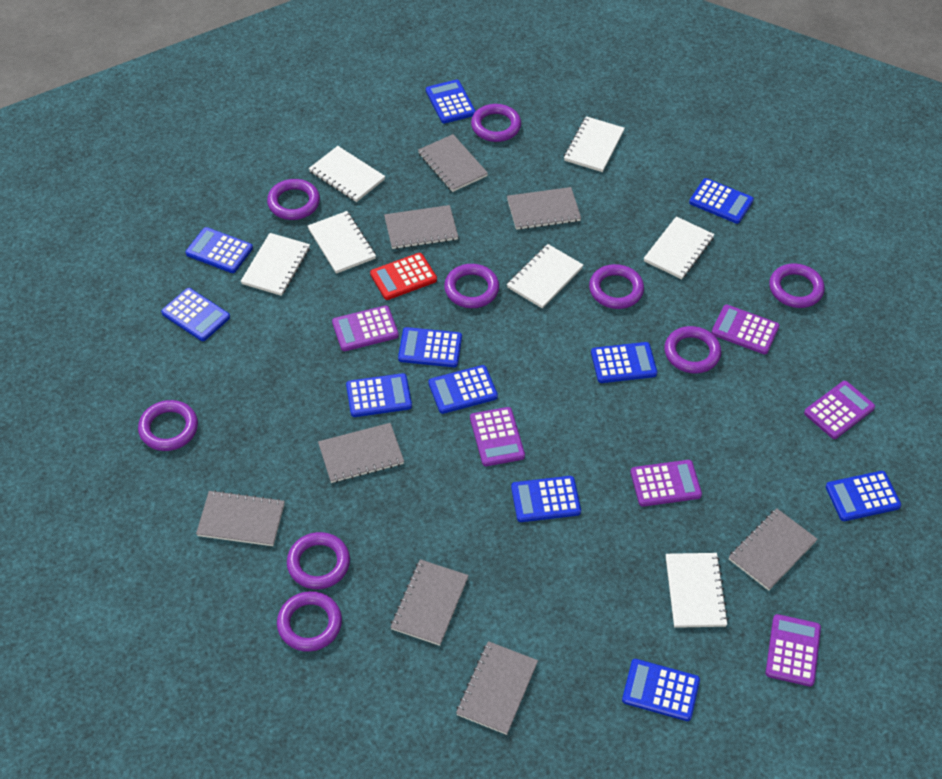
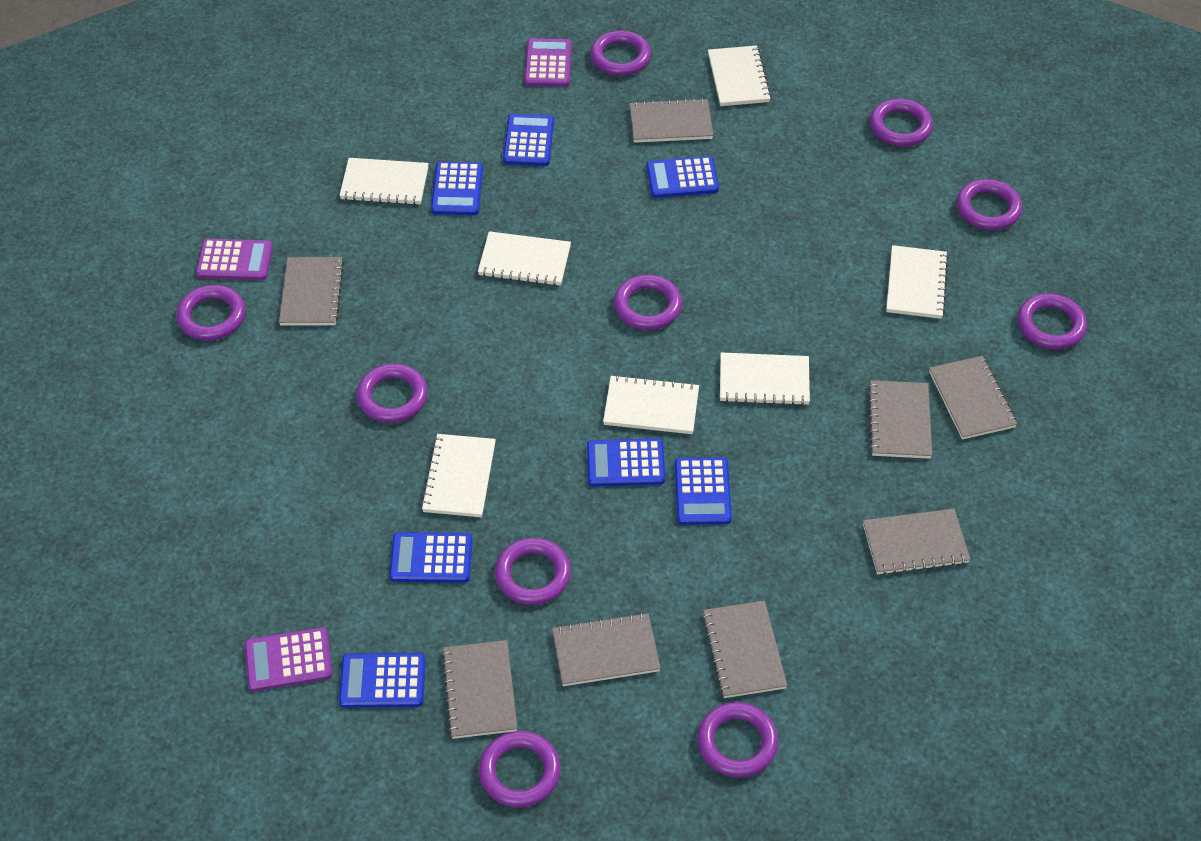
blue calculator: 11 -> 7
purple calculator: 6 -> 3
purple ring: 9 -> 10
red calculator: 1 -> 0

